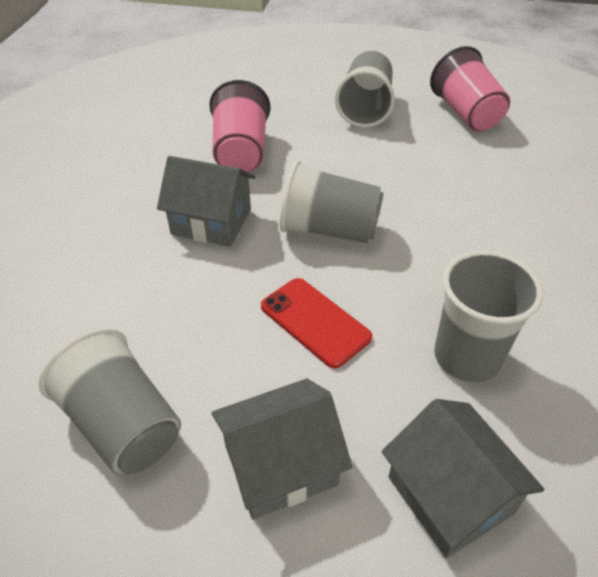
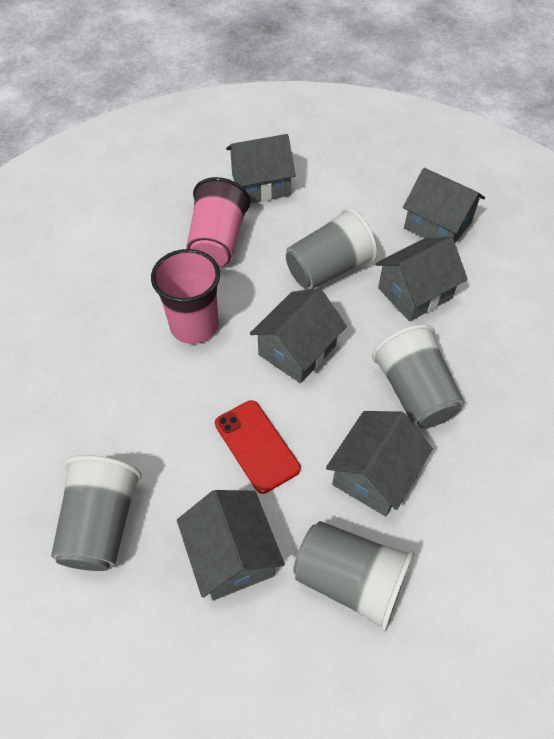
grey house: 3 -> 6

